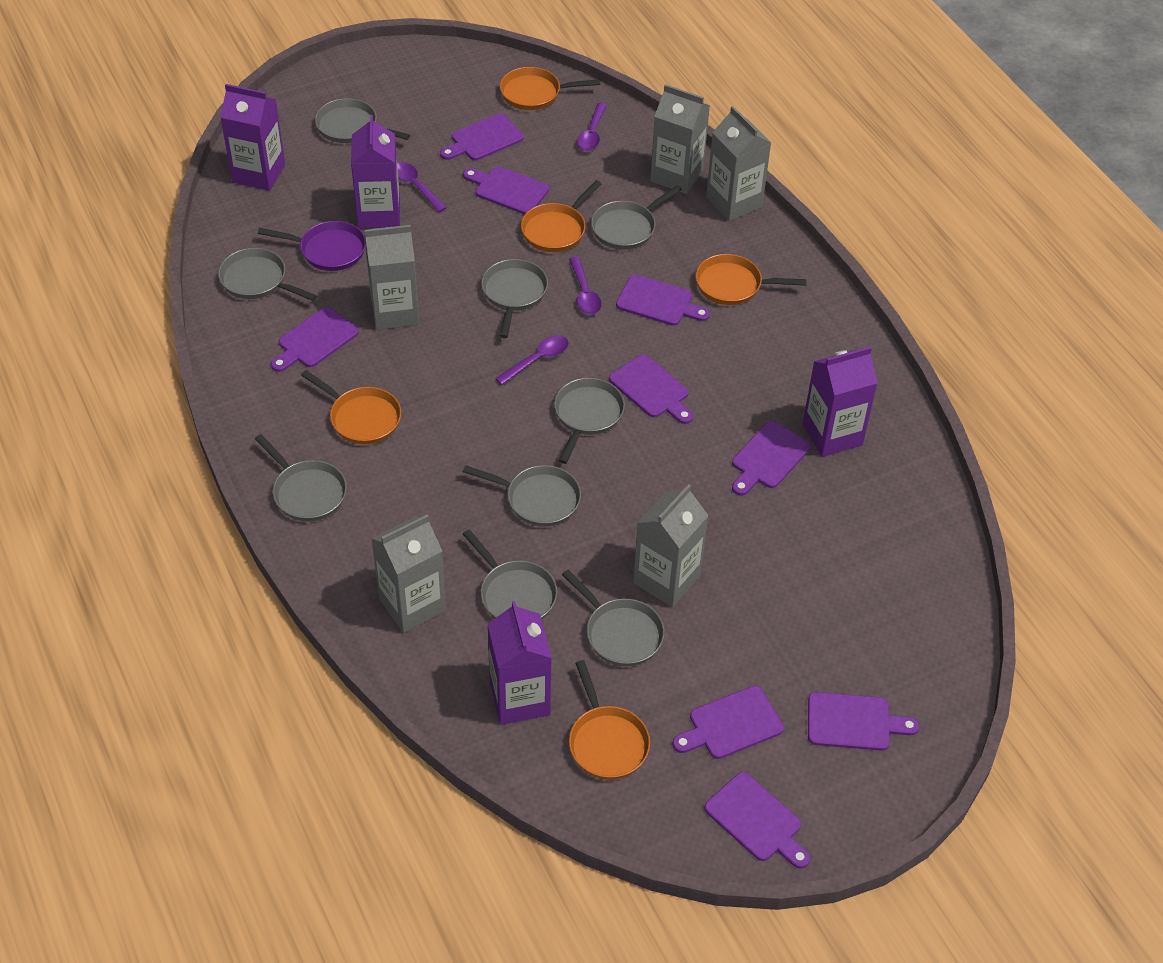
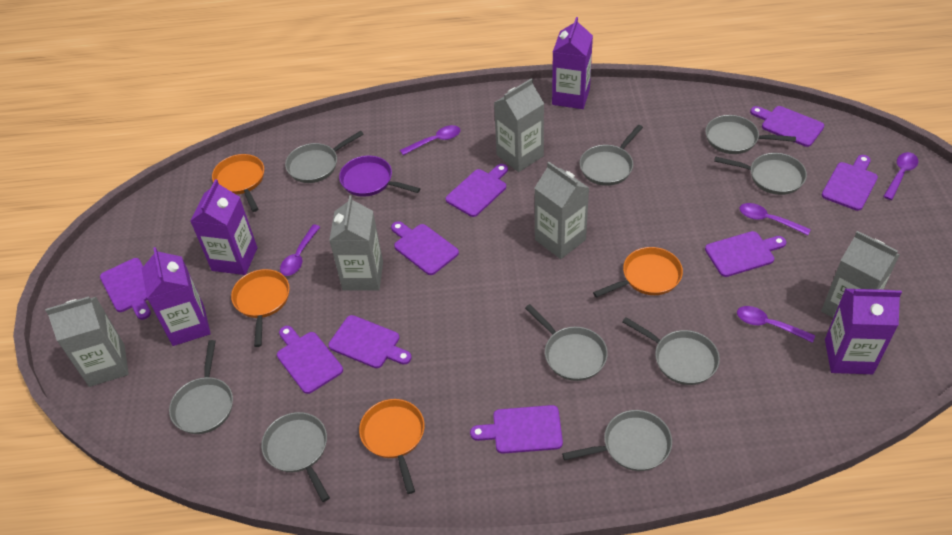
orange pan: 5 -> 4
purple spoon: 4 -> 5

